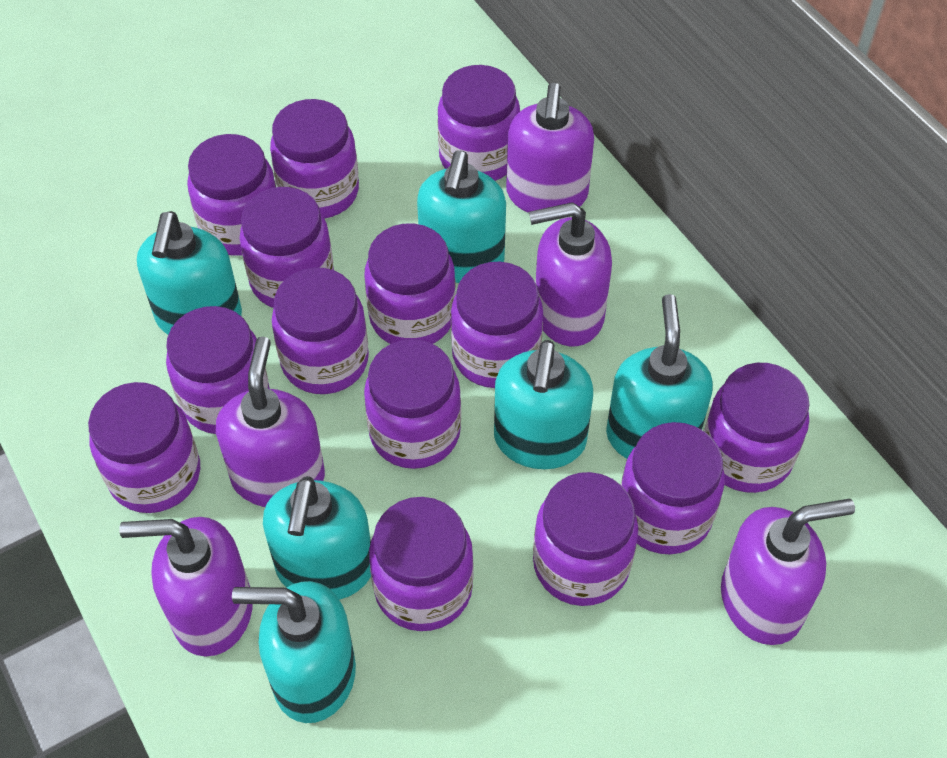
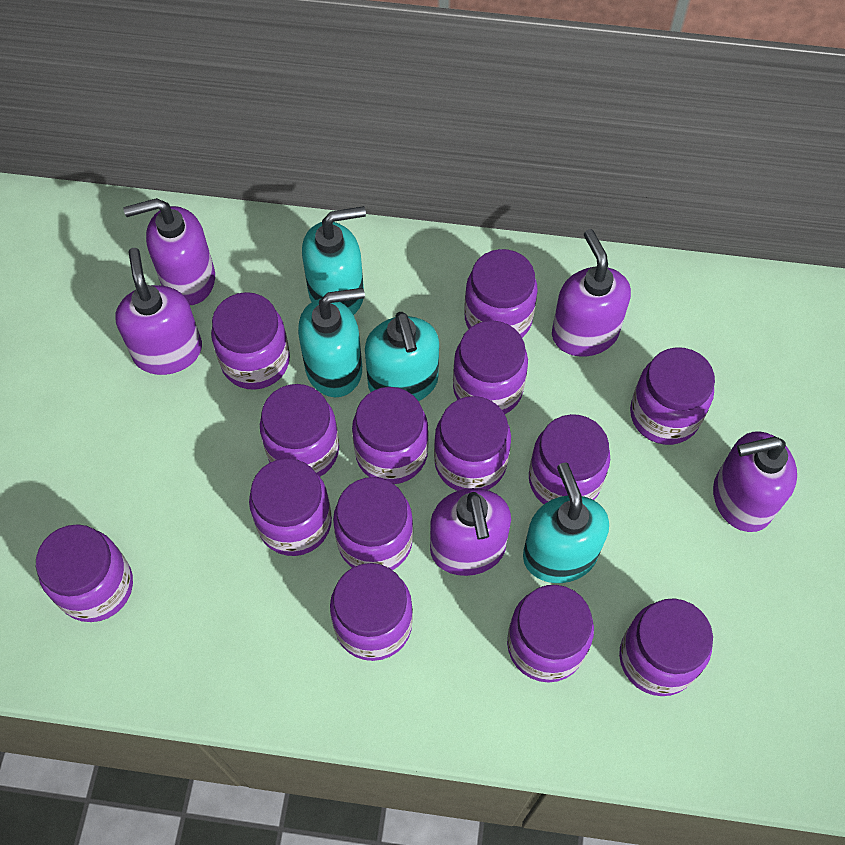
turquoise soap dispenser: 6 -> 4

